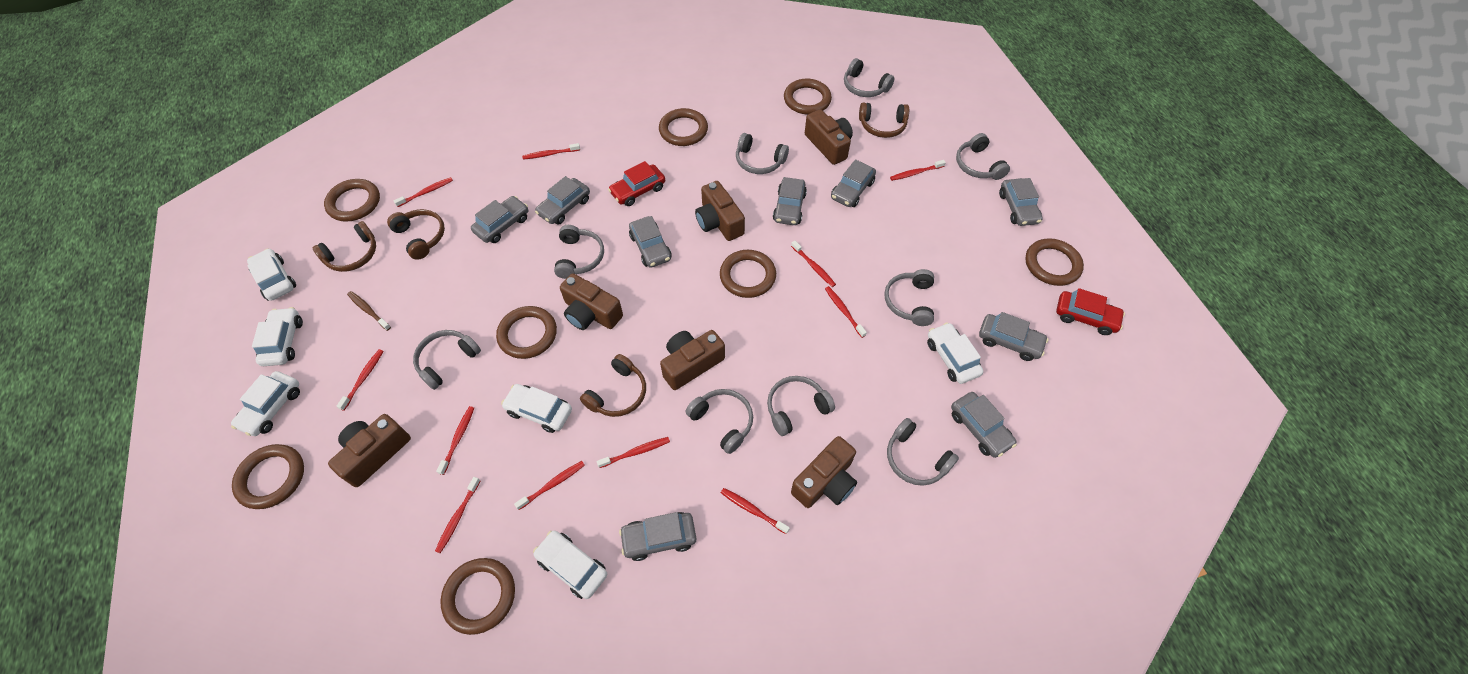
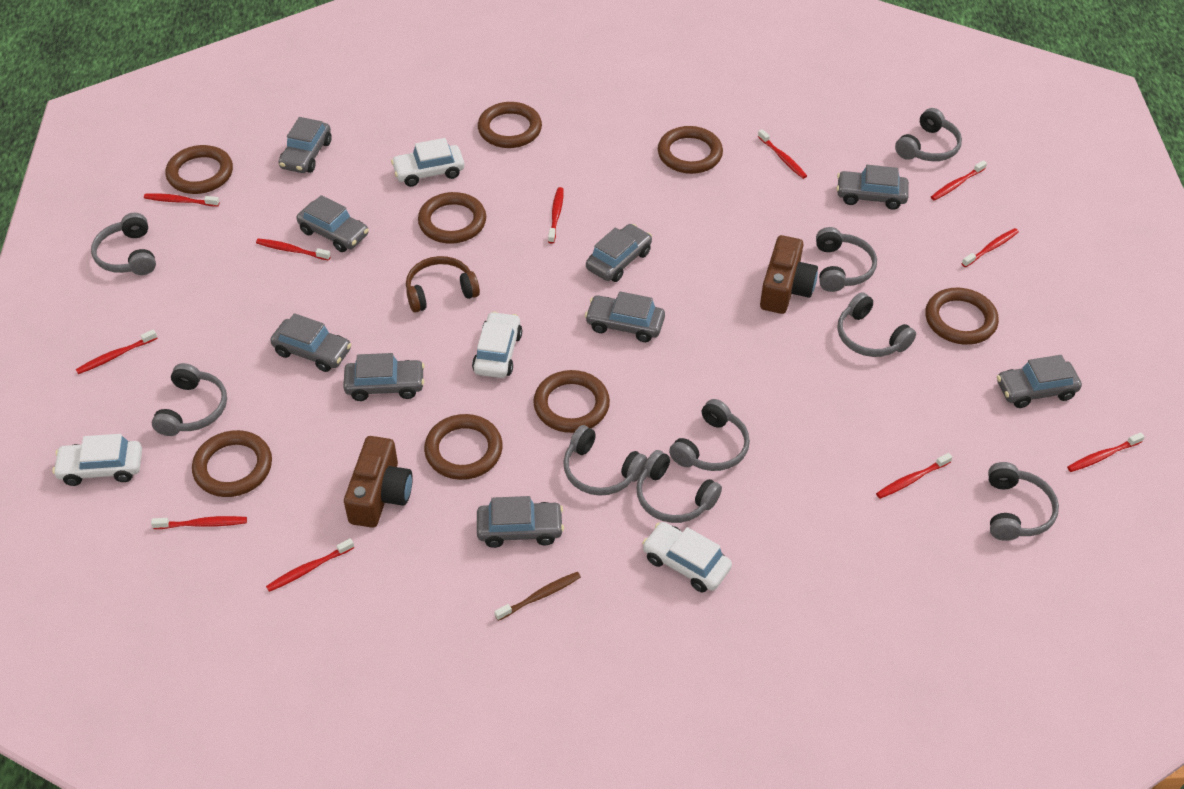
brown camera: 6 -> 2
brown headphones: 4 -> 1
red car: 2 -> 0
white car: 6 -> 4

